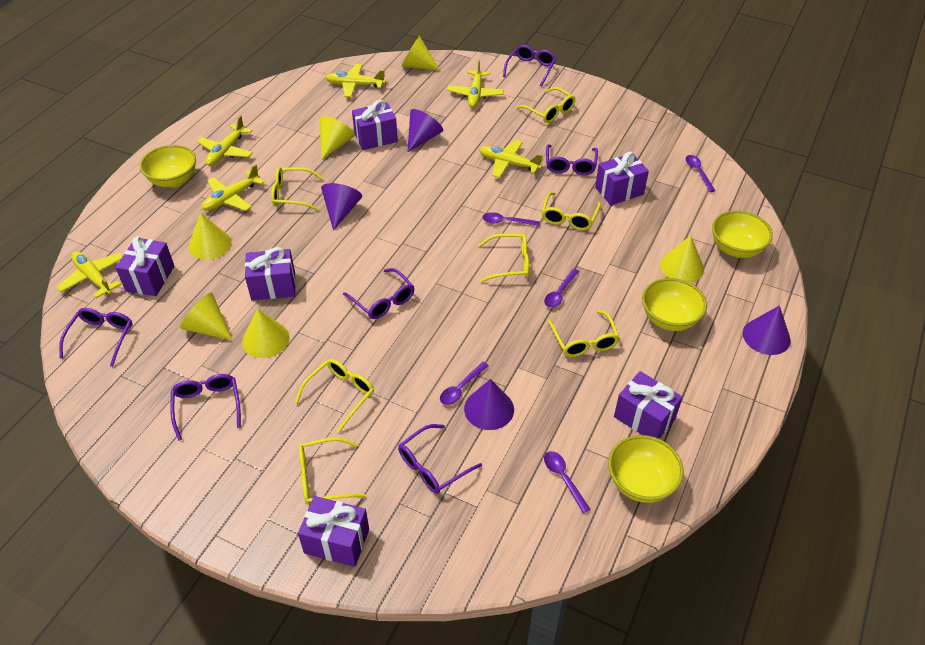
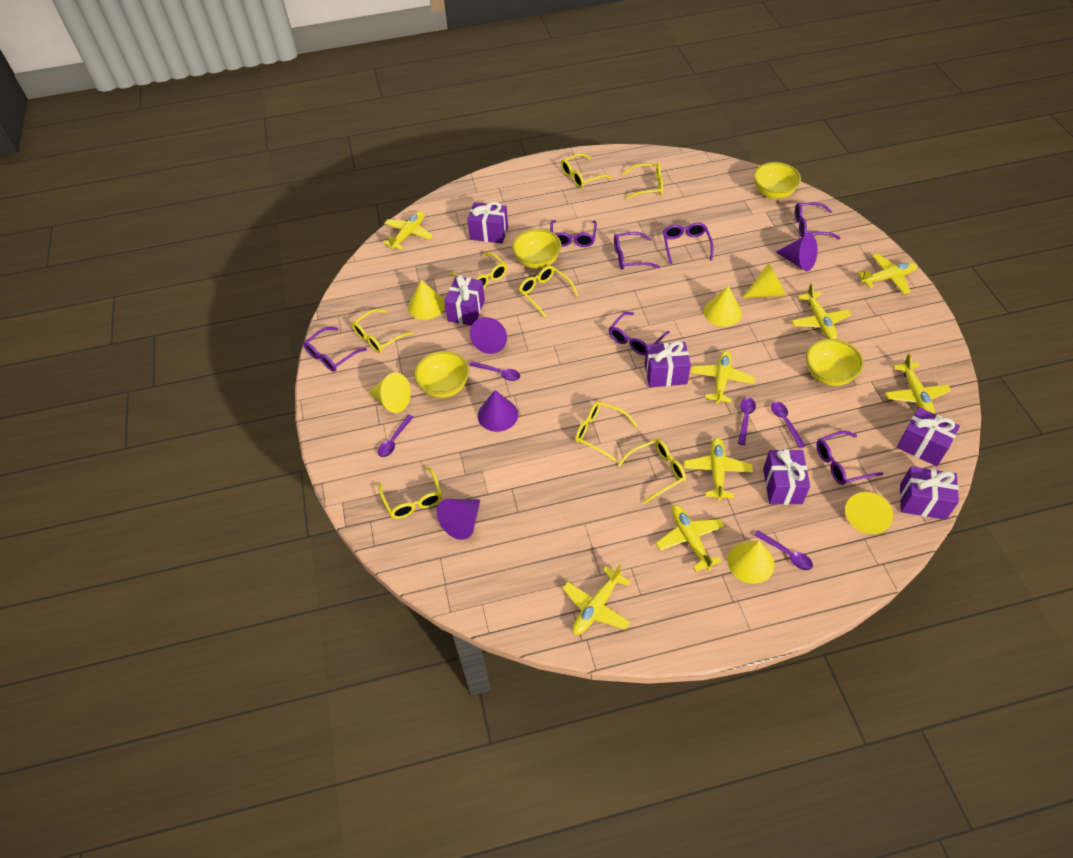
purple glasses: 6 -> 7
yellow glasses: 7 -> 8
yellow plane: 6 -> 8

